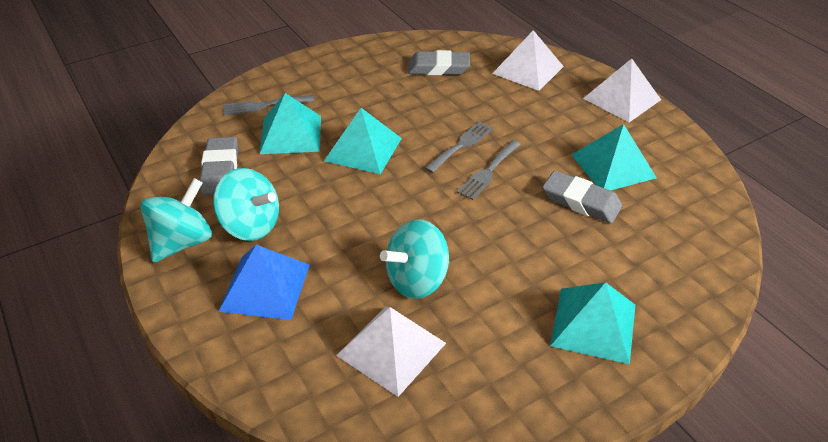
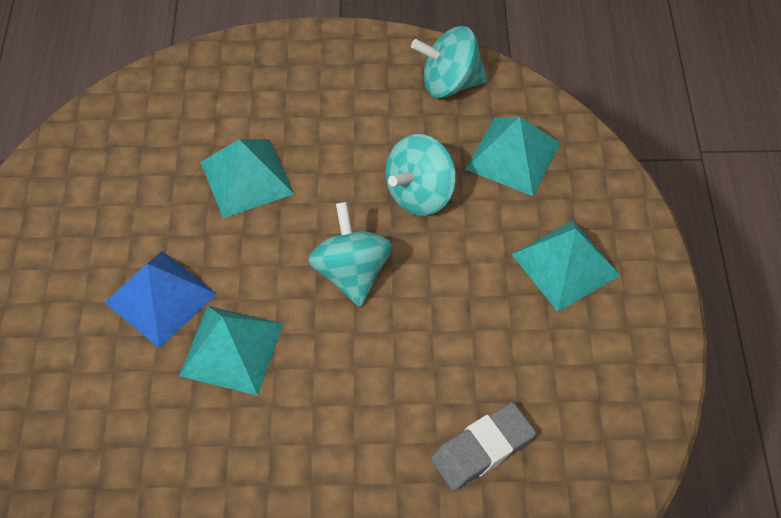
grey eraser: 3 -> 1
grey fork: 3 -> 0
white pyramid: 3 -> 0

